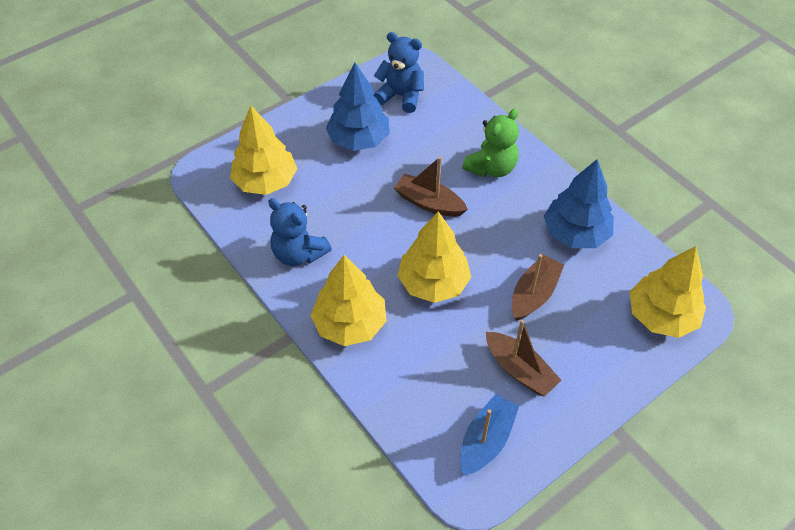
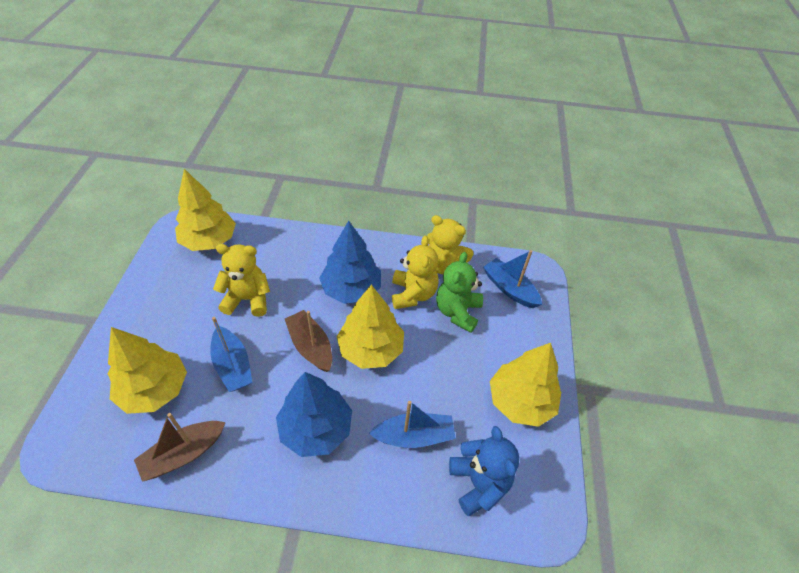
blue boat: 1 -> 3
blue teddy bear: 2 -> 1
brown boat: 3 -> 2
yellow teddy bear: 0 -> 3

